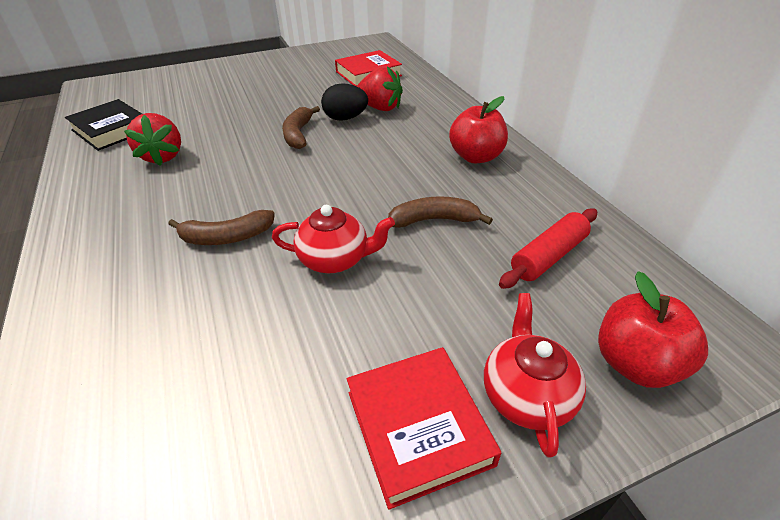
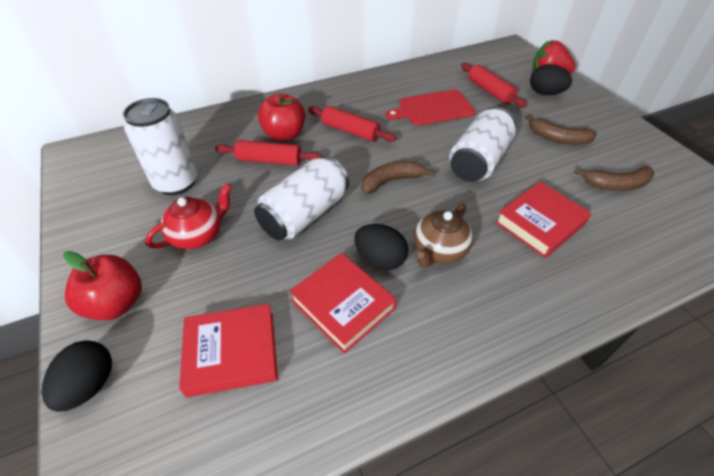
black book: 1 -> 0
black egg: 1 -> 3
brown teapot: 0 -> 1
red book: 2 -> 3
red cutting board: 0 -> 1
red rolling pin: 1 -> 3
red strawberry: 2 -> 1
red teapot: 2 -> 1
white can: 0 -> 3

